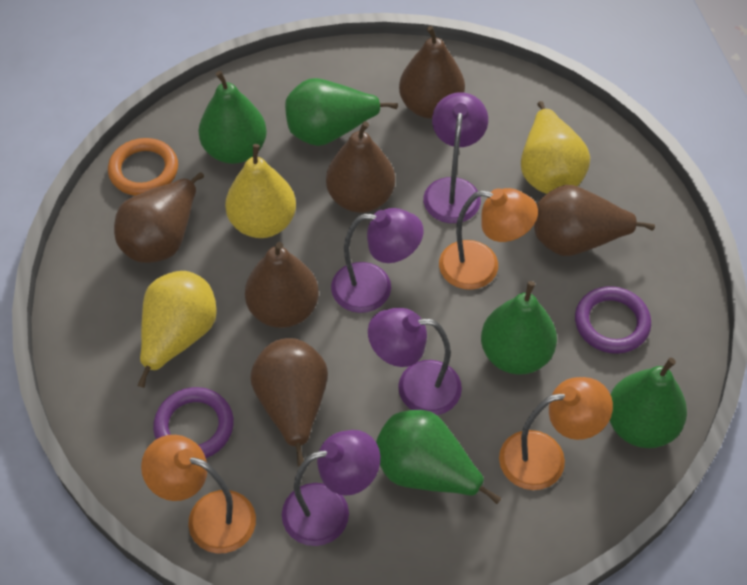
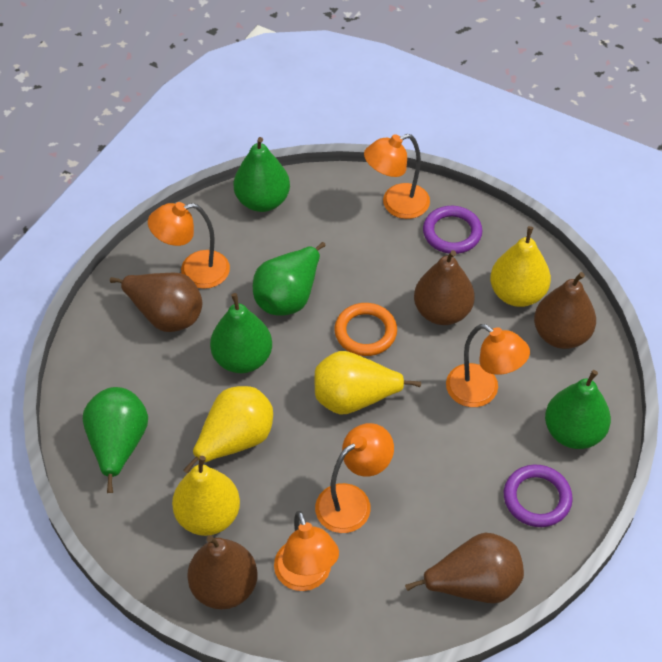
brown pear: 6 -> 5
orange lamp: 3 -> 5
purple lamp: 4 -> 0
yellow pear: 3 -> 4

